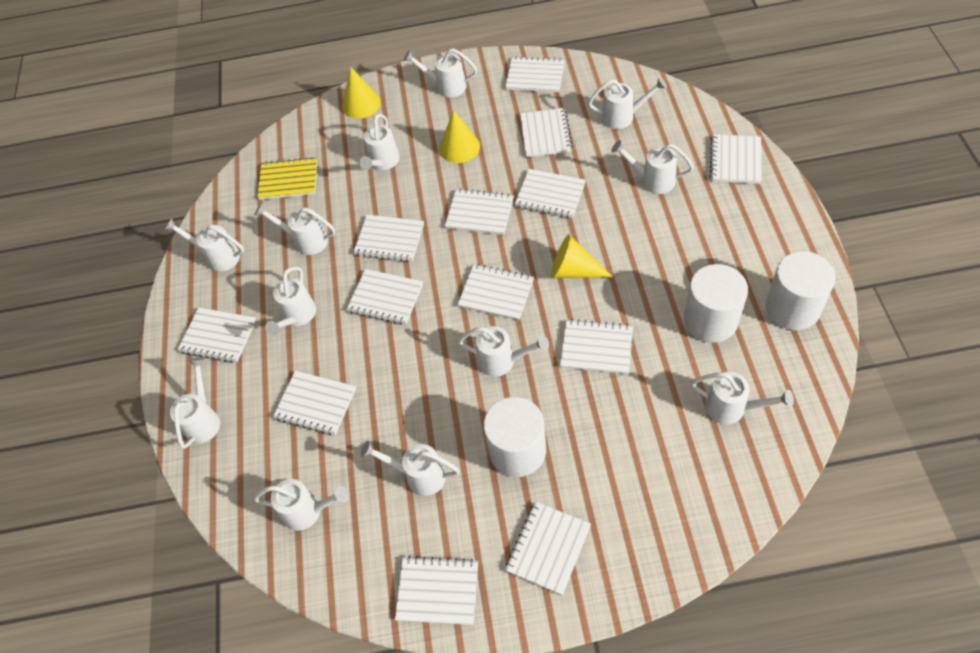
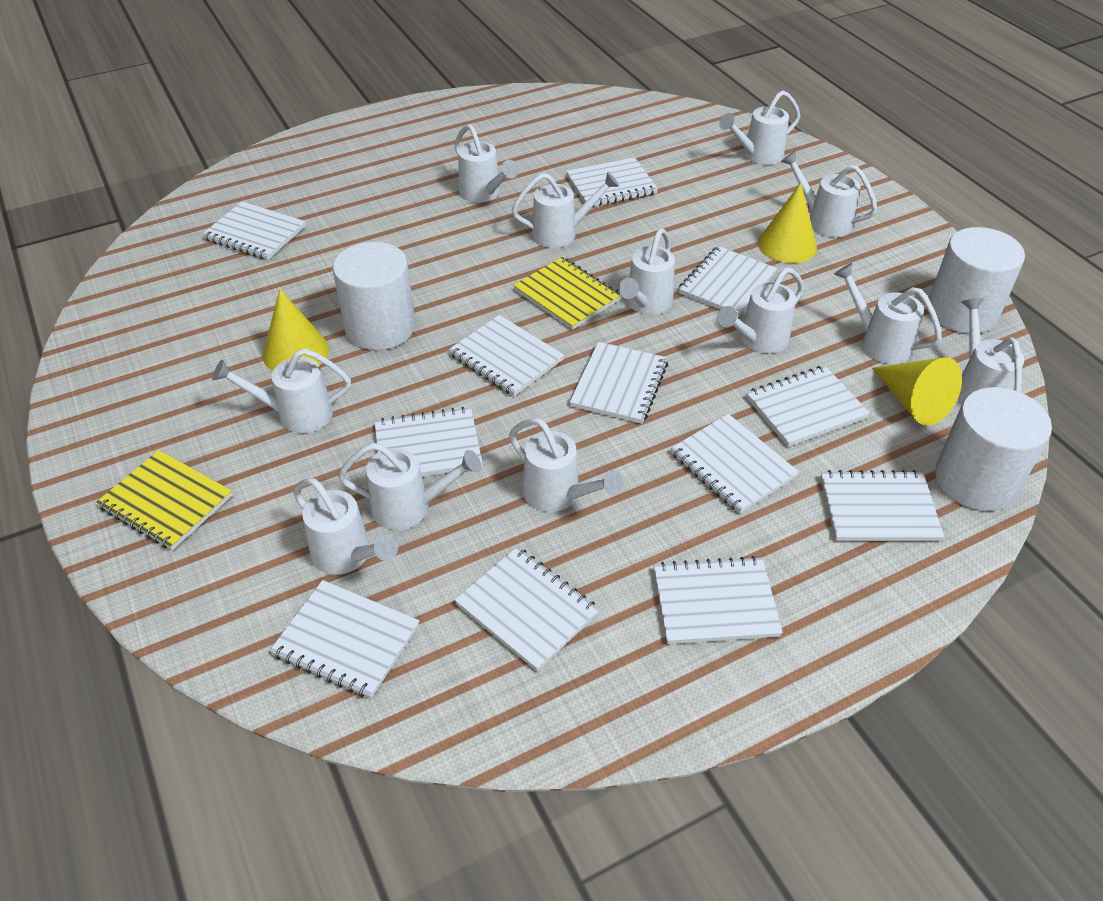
white notebook: 13 -> 12
yellow notebook: 1 -> 2

